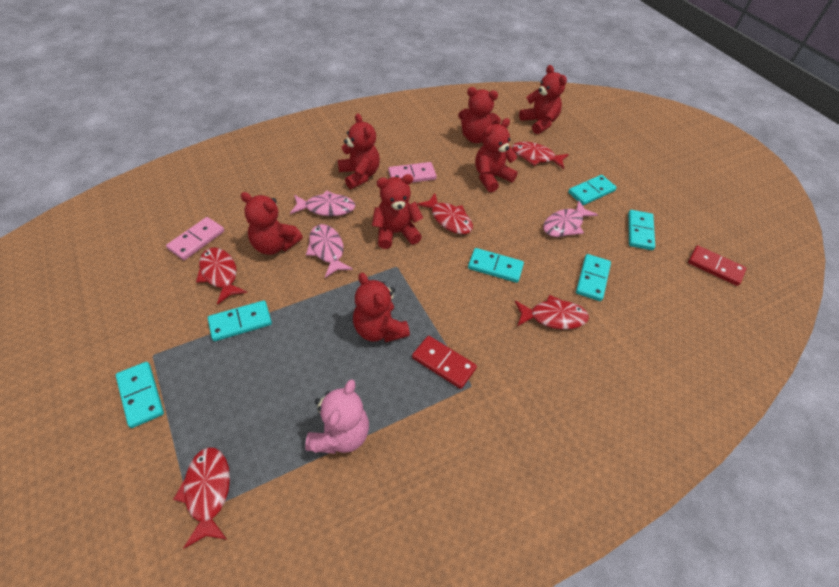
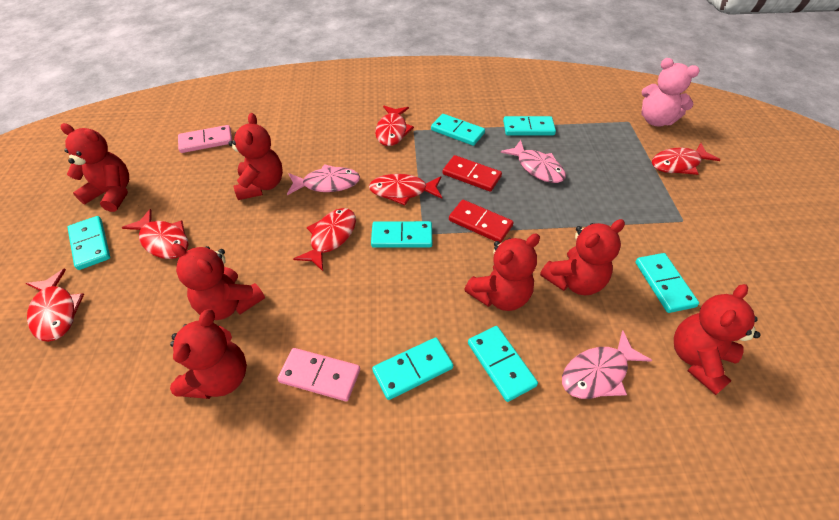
red fish: 5 -> 6
turquoise domino: 6 -> 7

